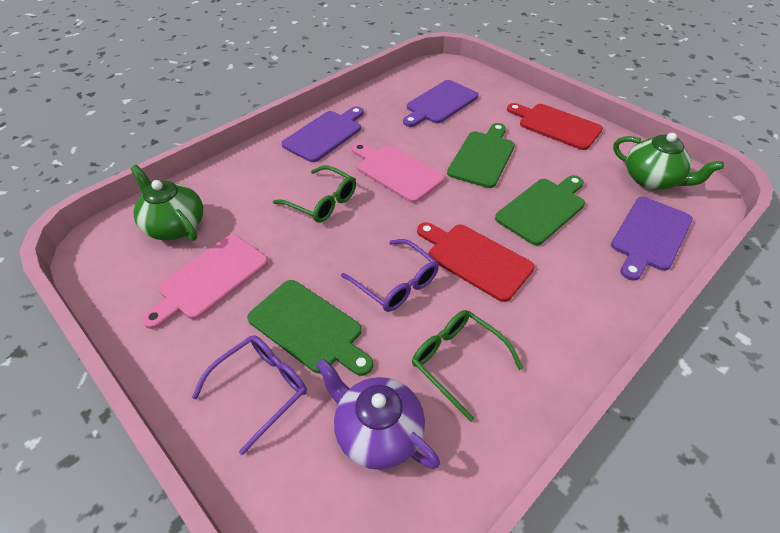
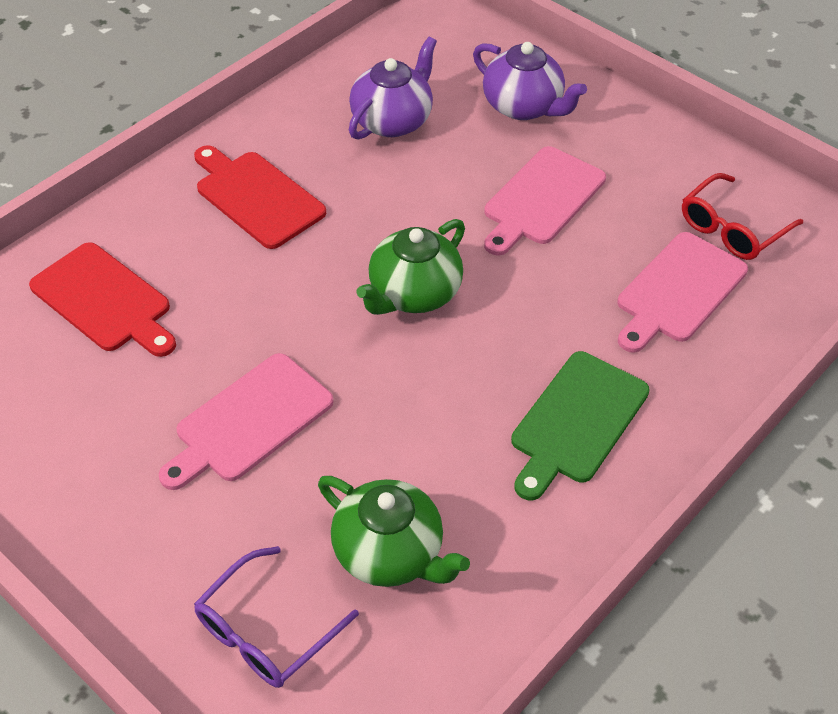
green cutting board: 3 -> 1
green glasses: 2 -> 0
pink cutting board: 2 -> 3
purple cutting board: 3 -> 0
purple glasses: 2 -> 1
purple teapot: 1 -> 2
red glasses: 0 -> 1

